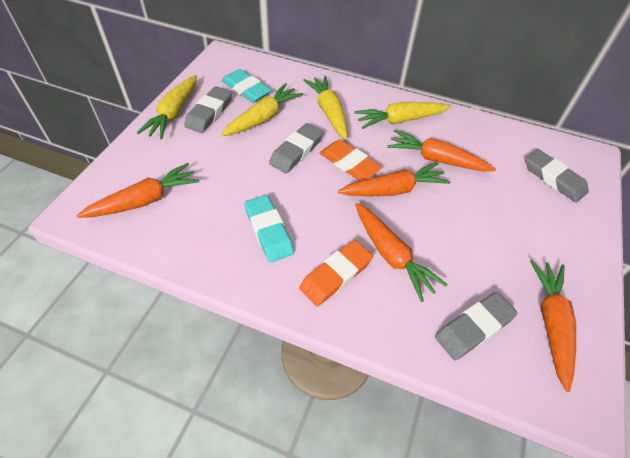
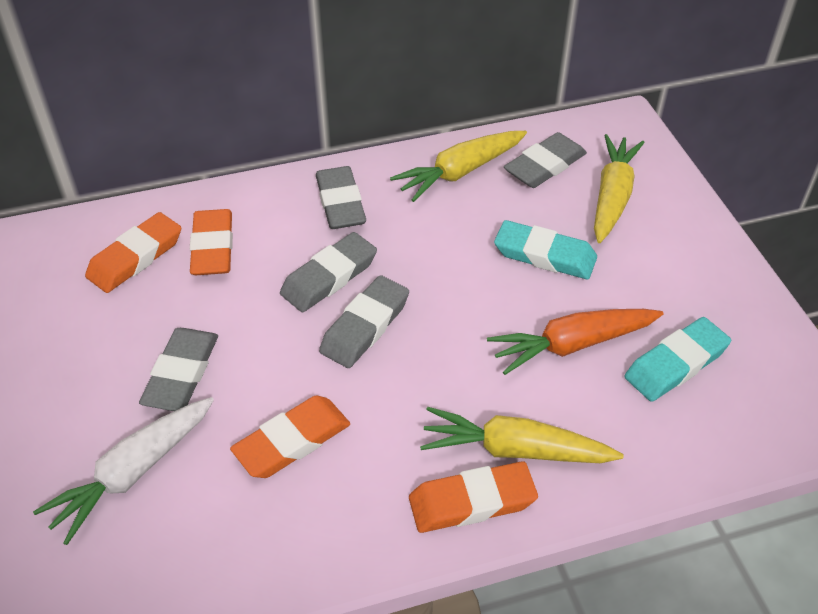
grey eraser: 4 -> 5
orange carrot: 5 -> 1
orange eraser: 2 -> 4
white carrot: 0 -> 1
yellow carrot: 4 -> 3

